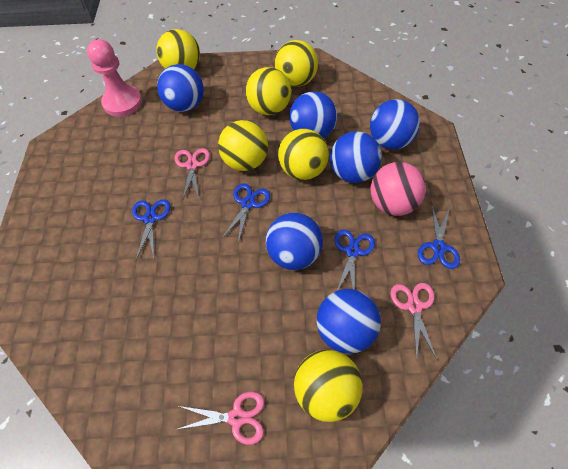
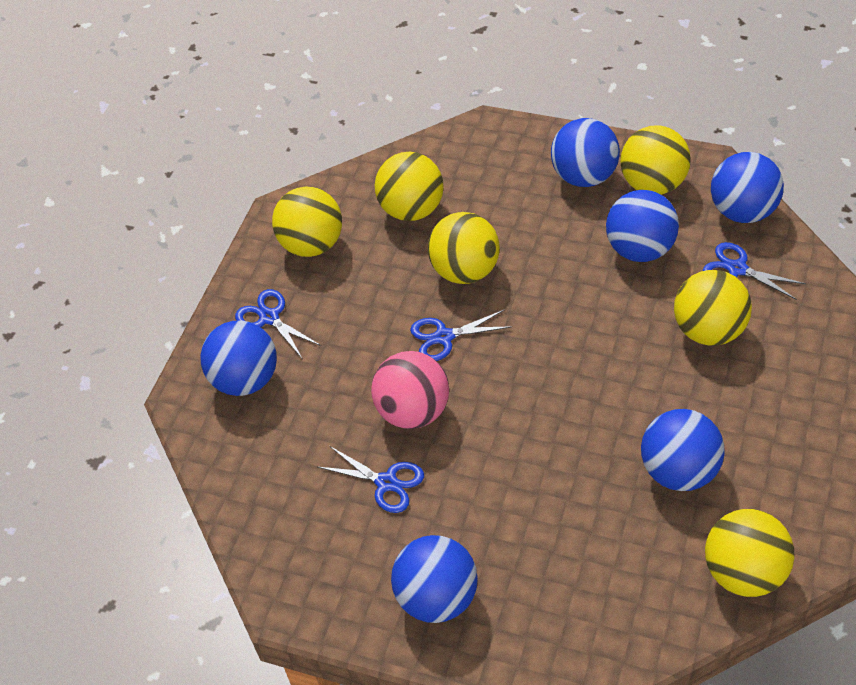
pink pawn: 1 -> 0
pink scissors: 3 -> 0

